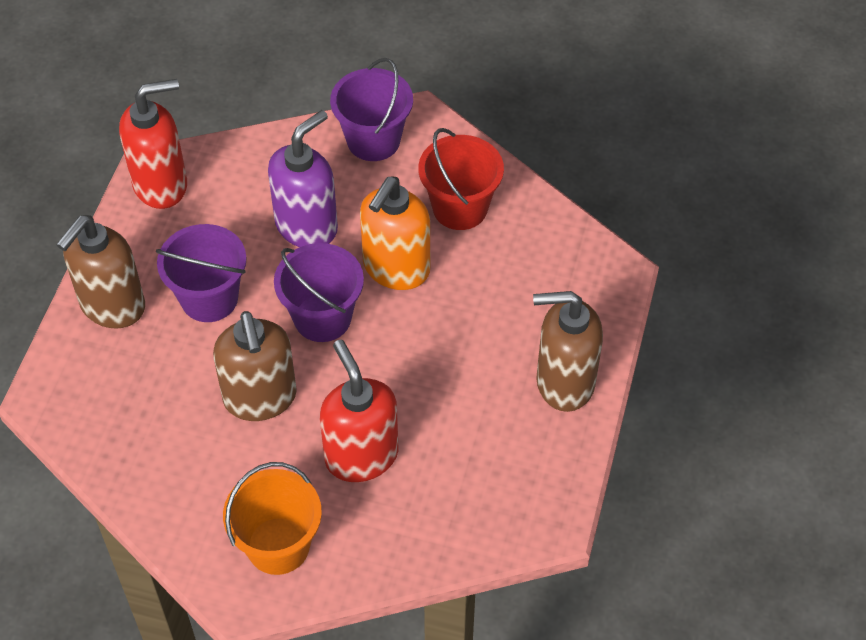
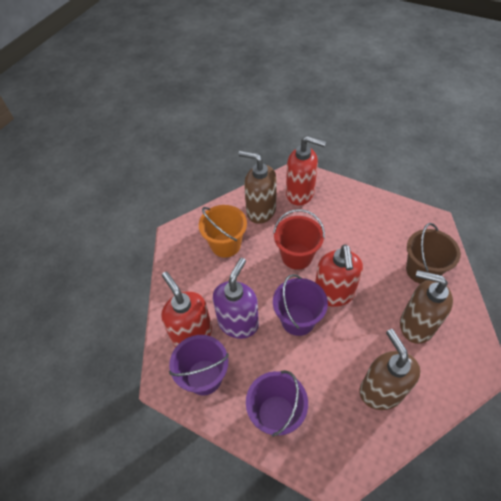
brown bucket: 0 -> 1
orange soap dispenser: 1 -> 0
red soap dispenser: 2 -> 3

